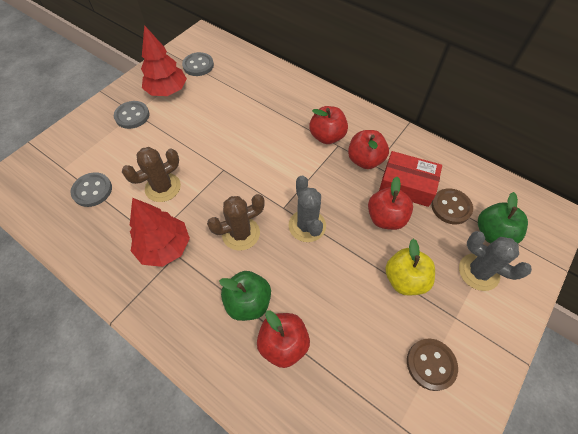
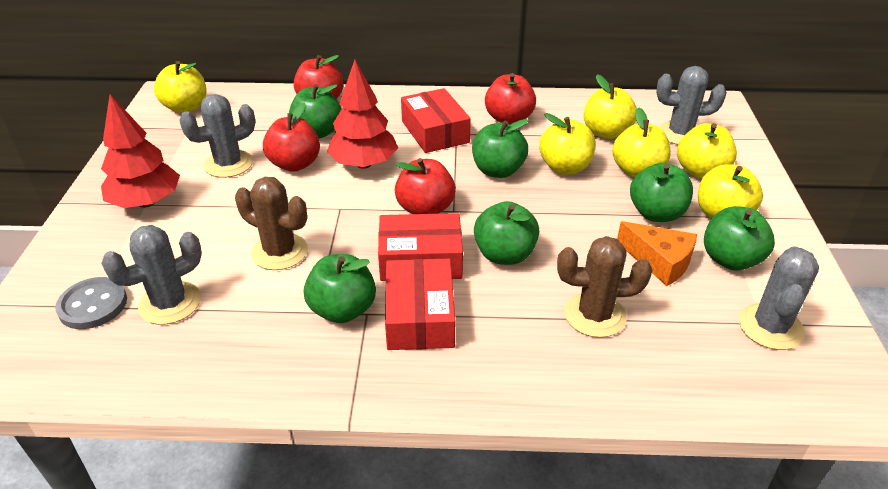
brown button: 2 -> 0
green apple: 2 -> 6
grey button: 3 -> 1
grey cactus: 2 -> 4
orange cheese: 0 -> 1
red box: 1 -> 3
yellow apple: 1 -> 6

